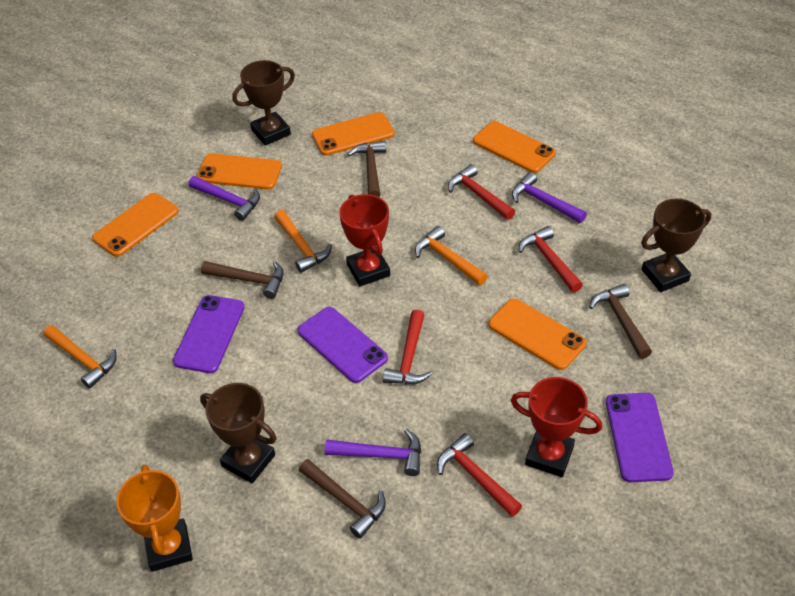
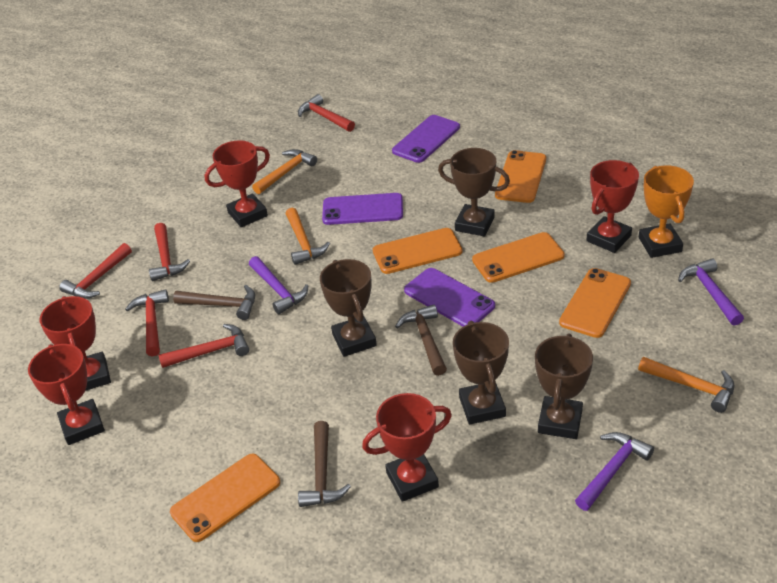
brown hammer: 4 -> 3
brown trophy: 3 -> 4
red hammer: 4 -> 5
red trophy: 2 -> 5

